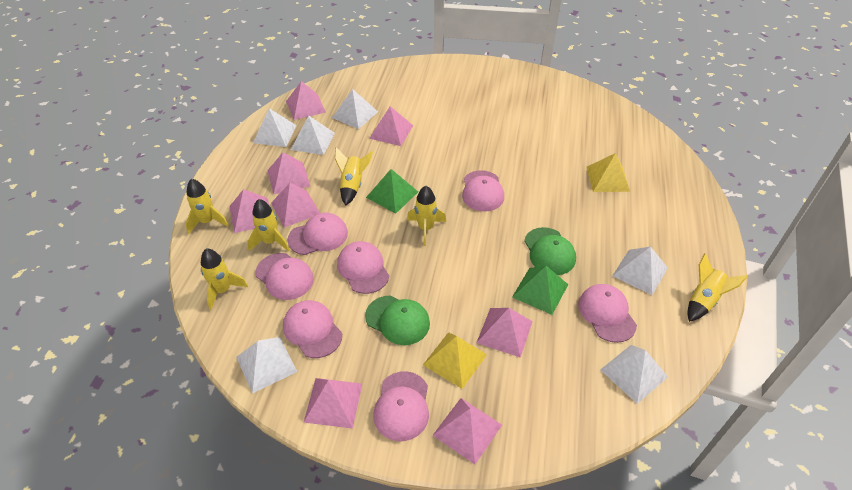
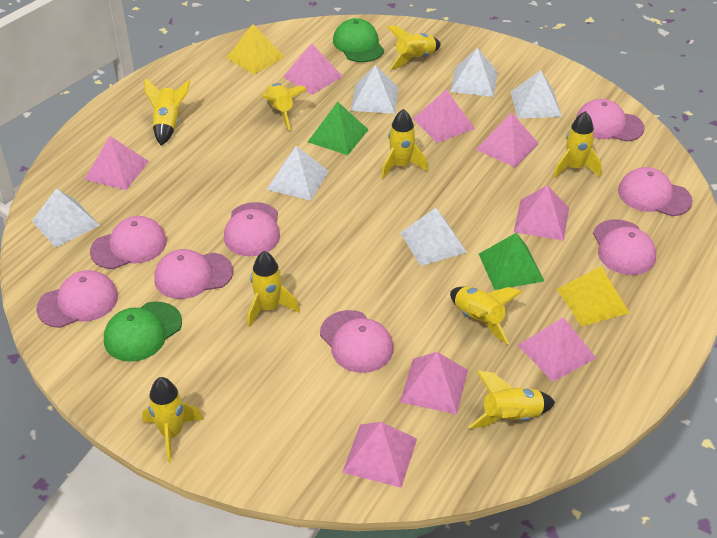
pink cap: 7 -> 8
yellow rocket: 6 -> 9

